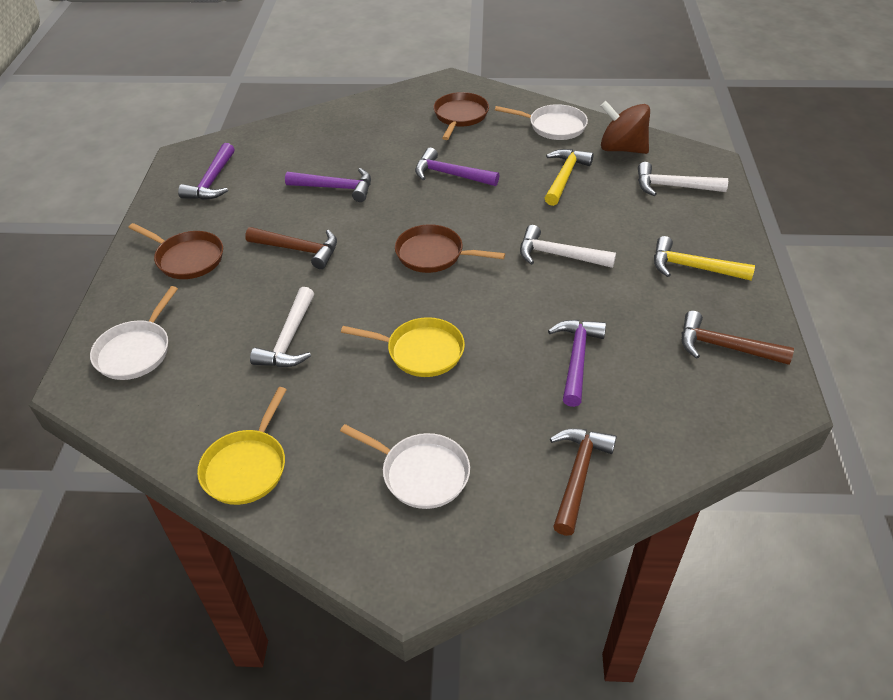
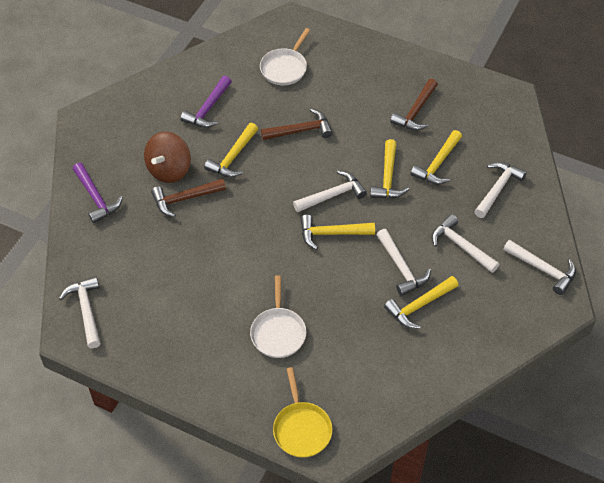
brown pan: 3 -> 0
purple hammer: 4 -> 2
white hammer: 3 -> 6
white pan: 3 -> 2
yellow hammer: 2 -> 5
yellow pan: 2 -> 1

